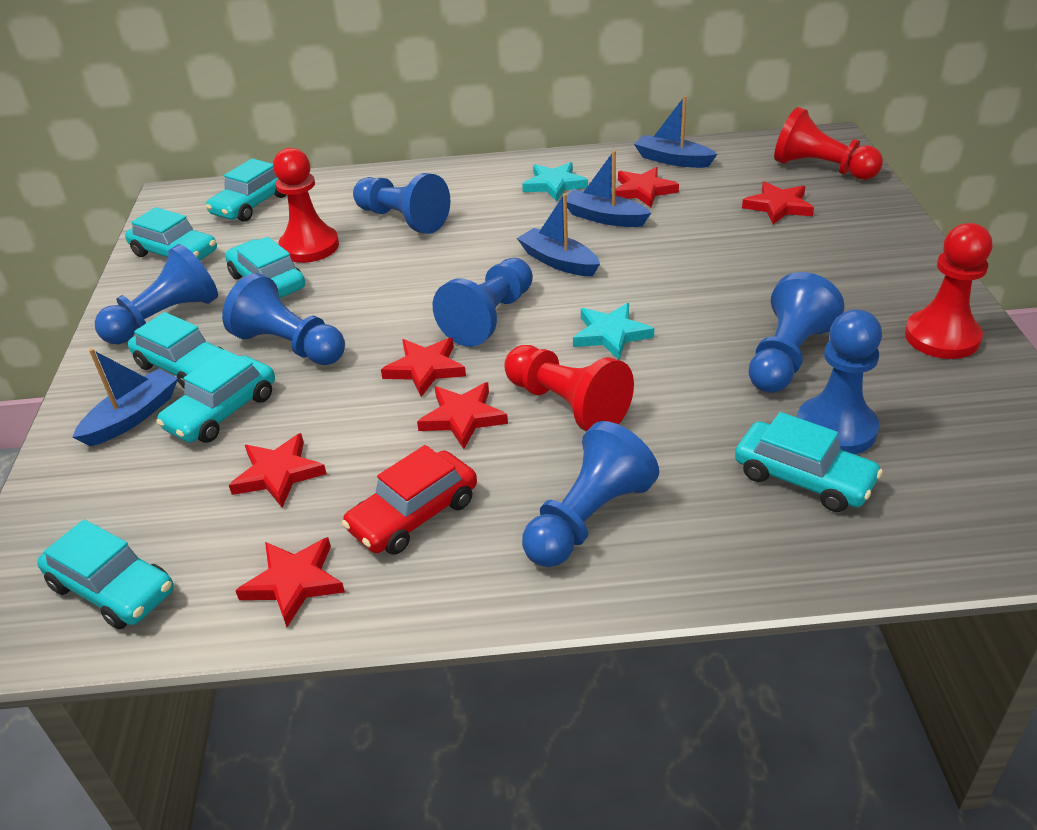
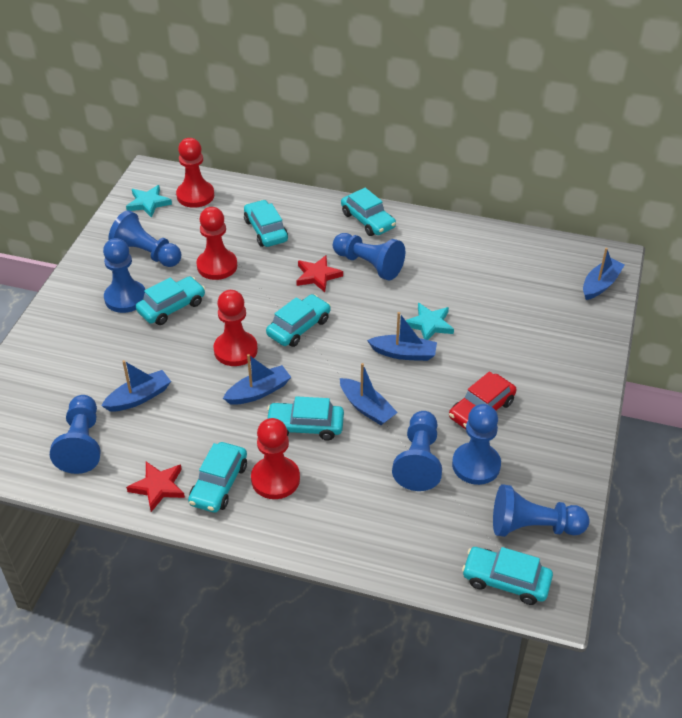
blue boat: 4 -> 5
red star: 6 -> 2

